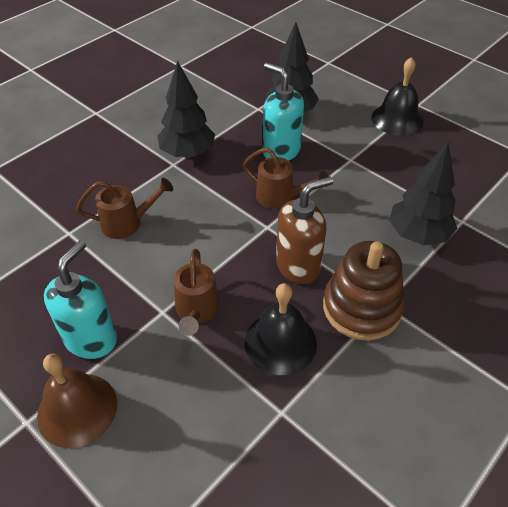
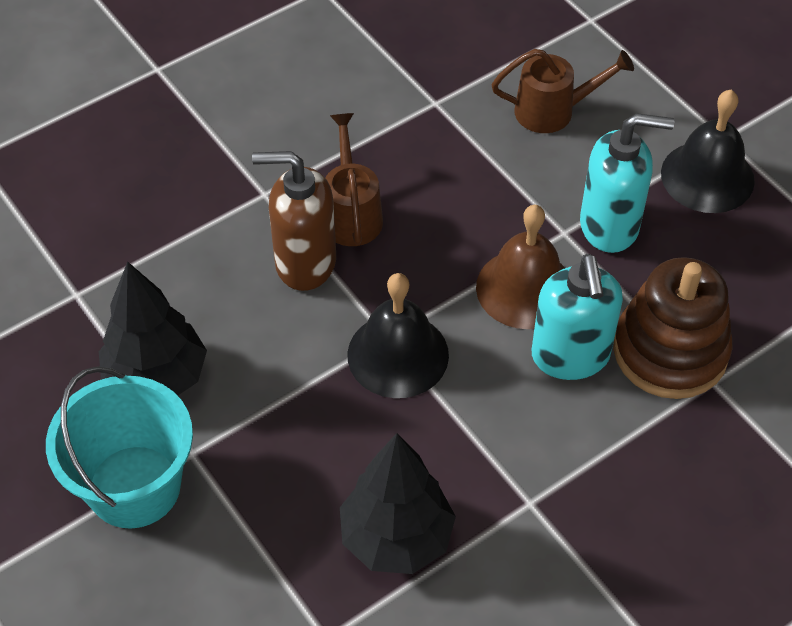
black tree: 3 -> 2
brown watering can: 3 -> 2
turquoise bucket: 0 -> 1

